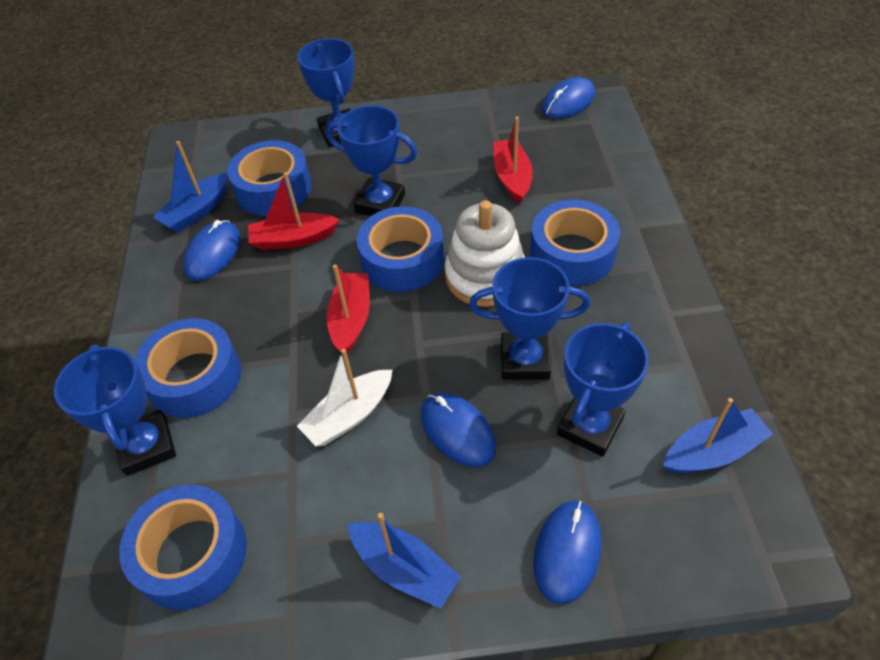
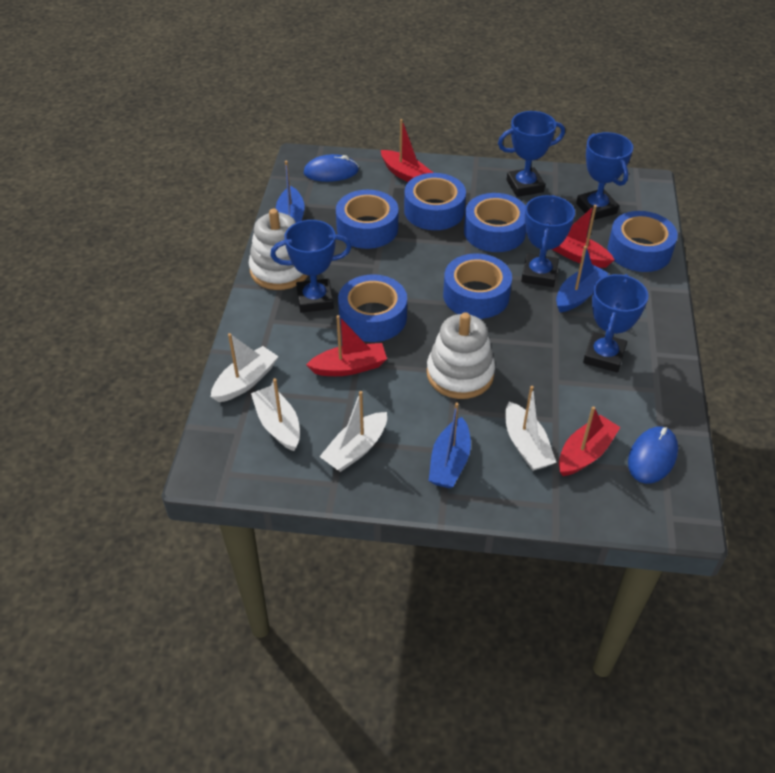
blue mouse: 4 -> 2
blue tape: 5 -> 6
red boat: 3 -> 4
white boat: 1 -> 4
white stacking toy: 1 -> 2

